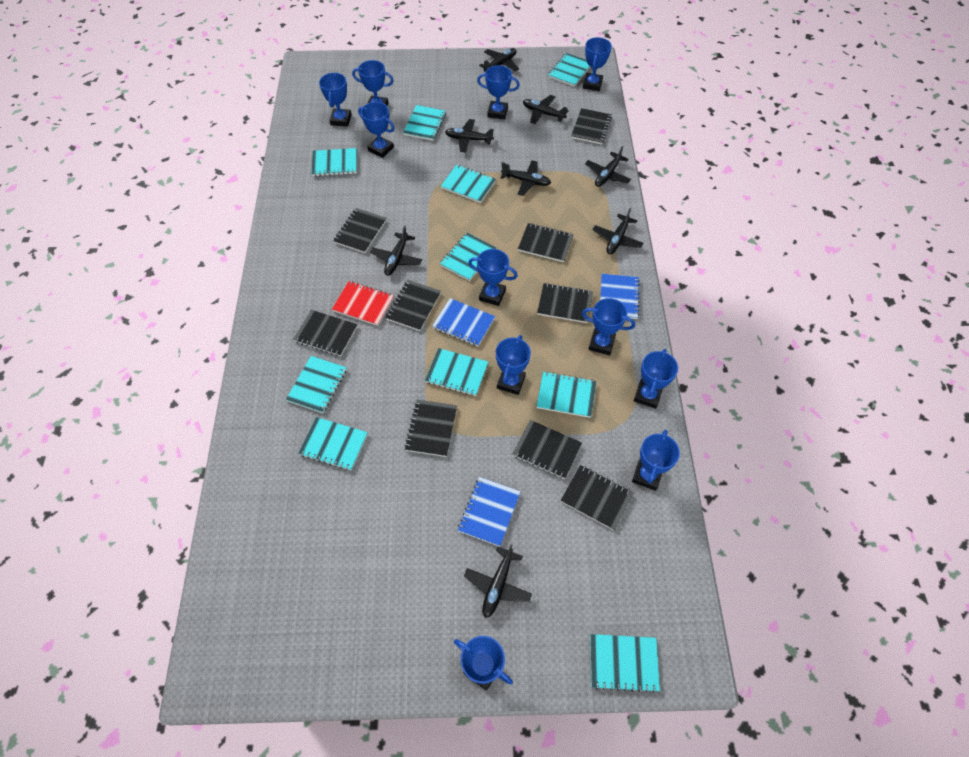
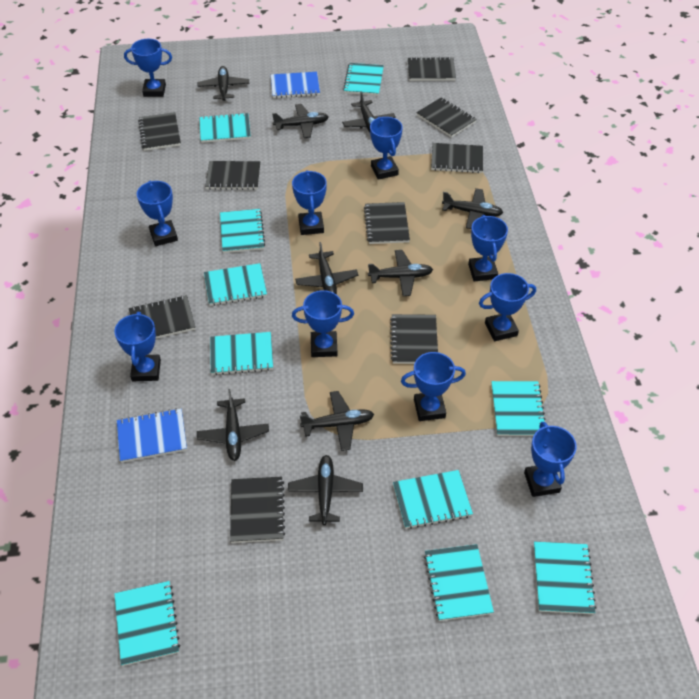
black plane: 8 -> 9
blue notebook: 3 -> 2
blue trophy: 11 -> 10
red notebook: 1 -> 0

